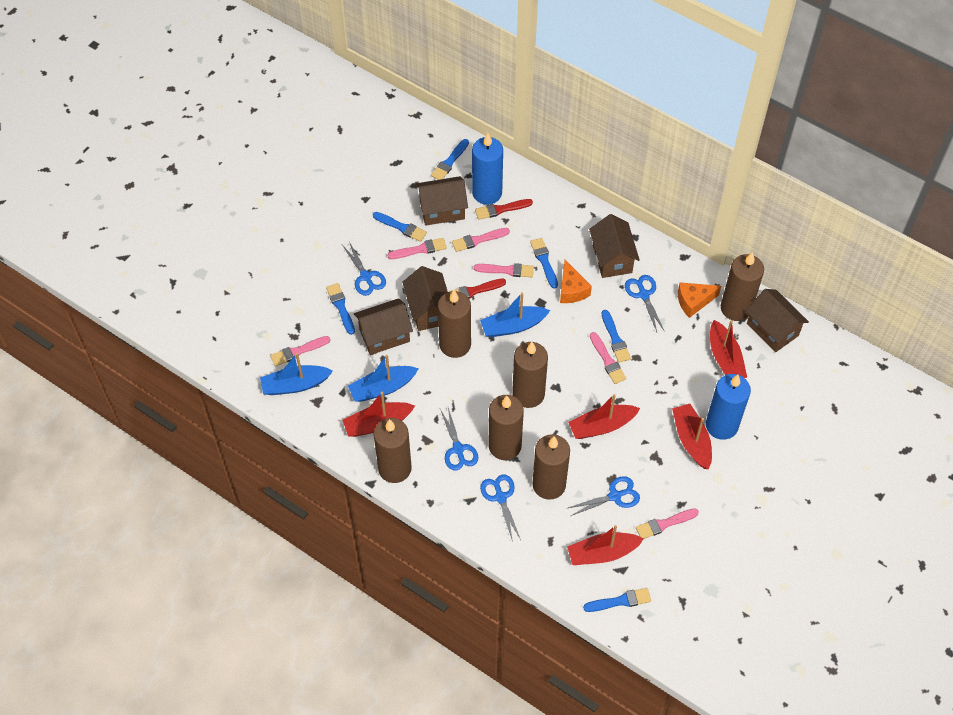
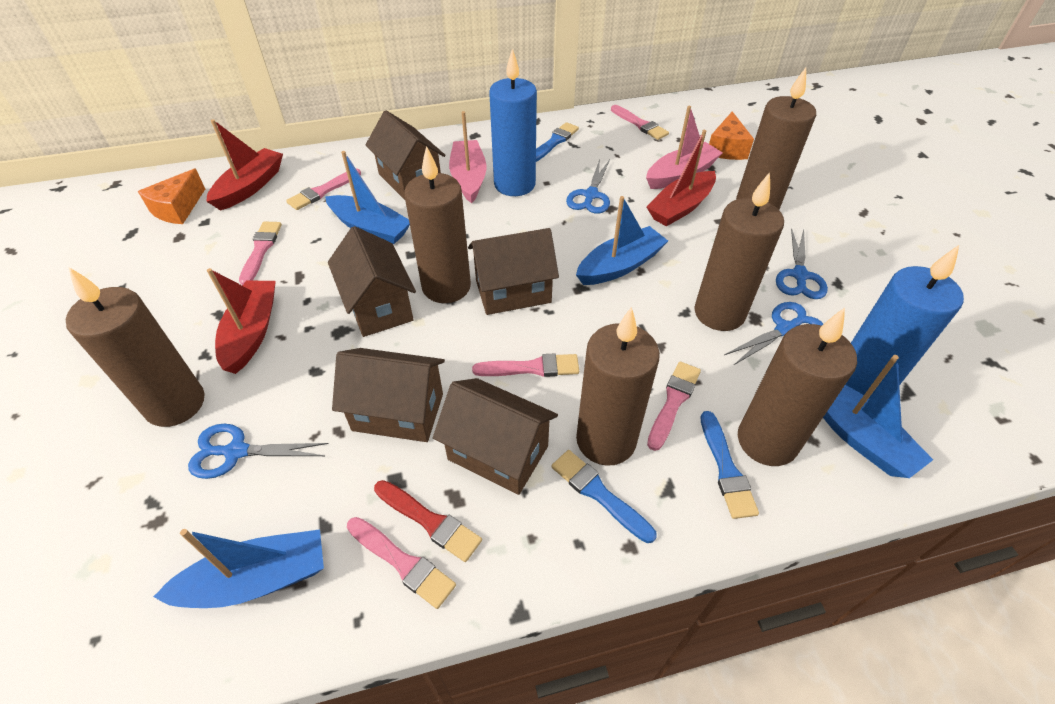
blue boat: 3 -> 4
blue brush: 6 -> 3
blue scissors: 5 -> 4
pink boat: 0 -> 2
red boat: 5 -> 3
red brush: 2 -> 1

